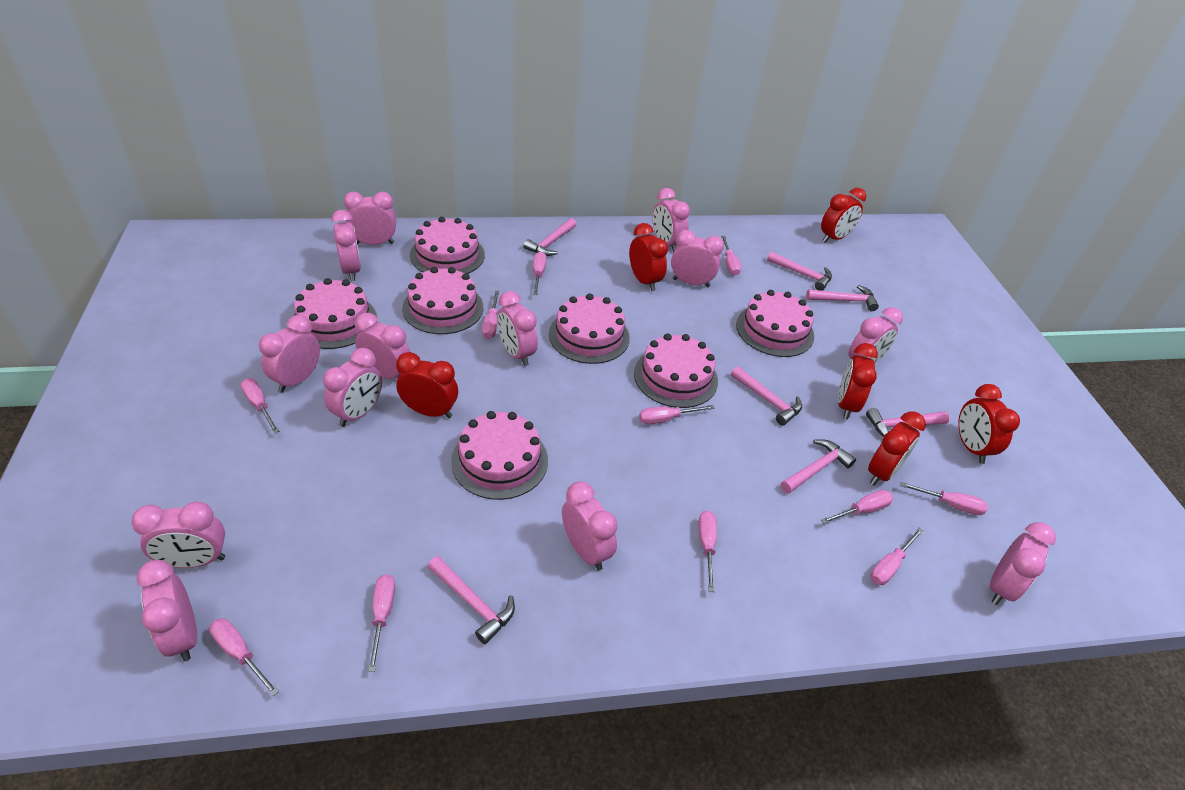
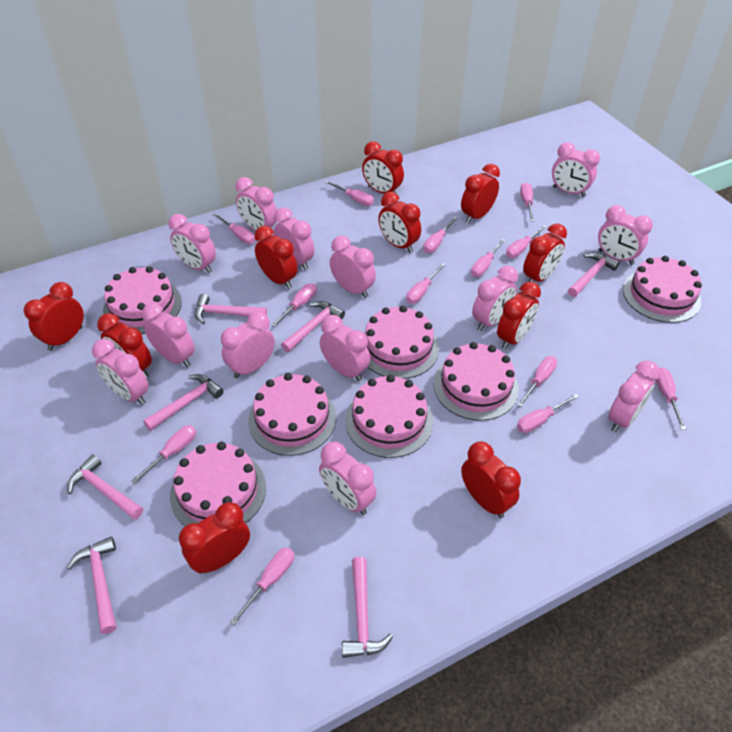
pink screwdriver: 11 -> 13
red clock: 6 -> 10

